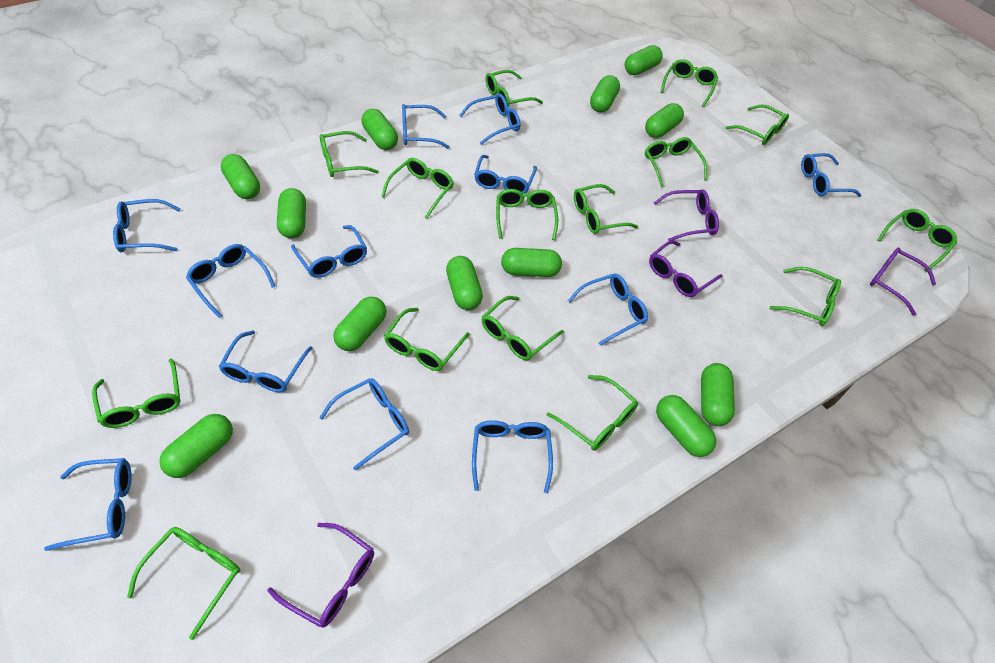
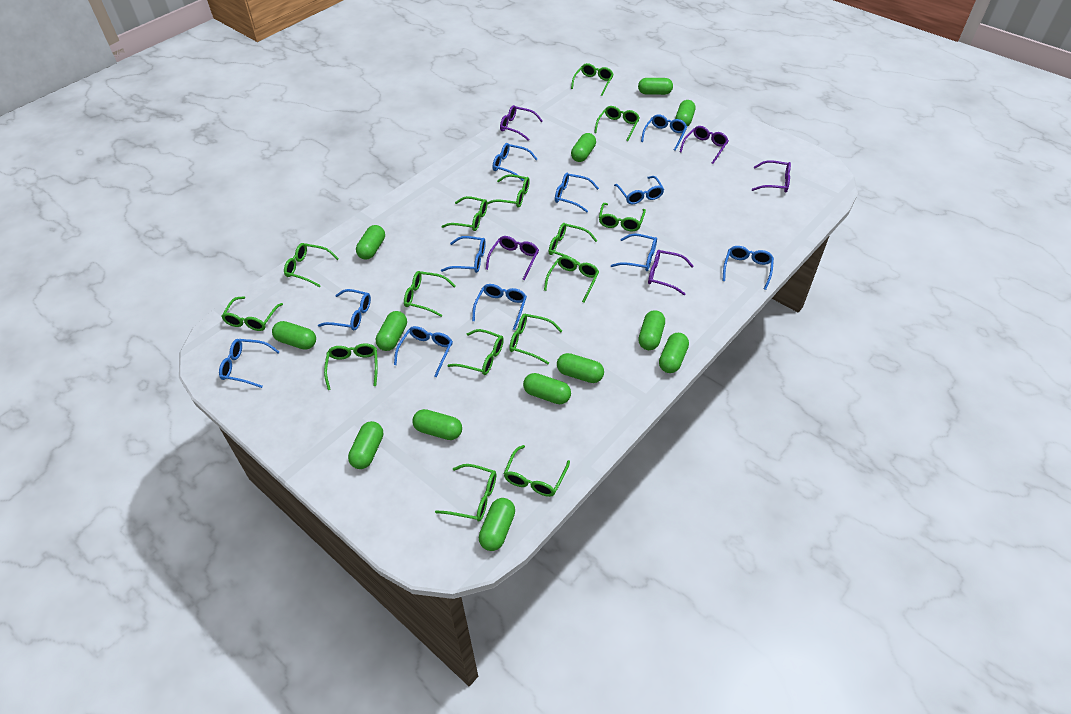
blue glasses: 12 -> 11
green capsule: 12 -> 13
purple glasses: 4 -> 5

